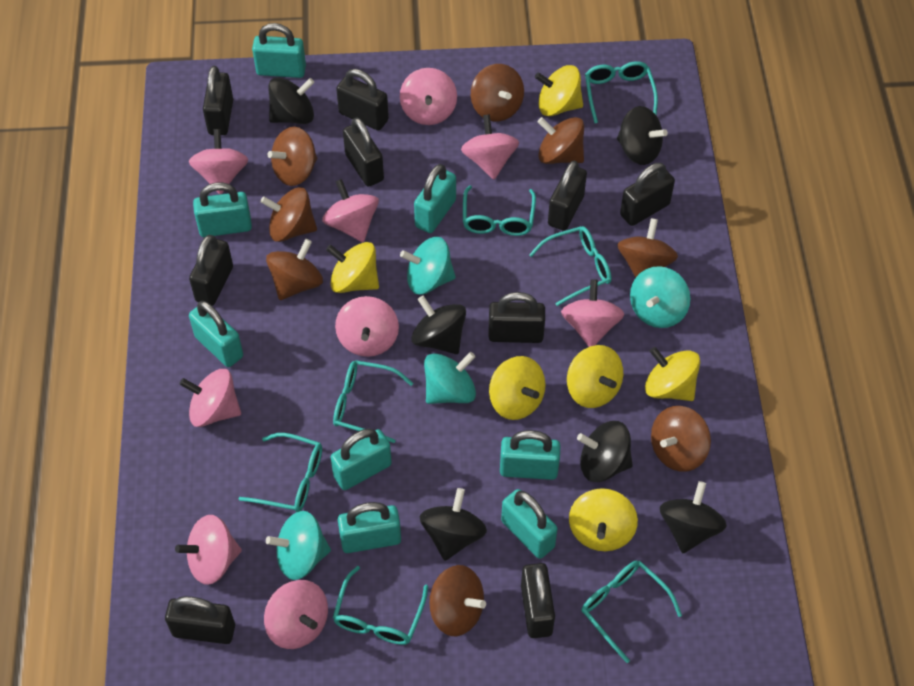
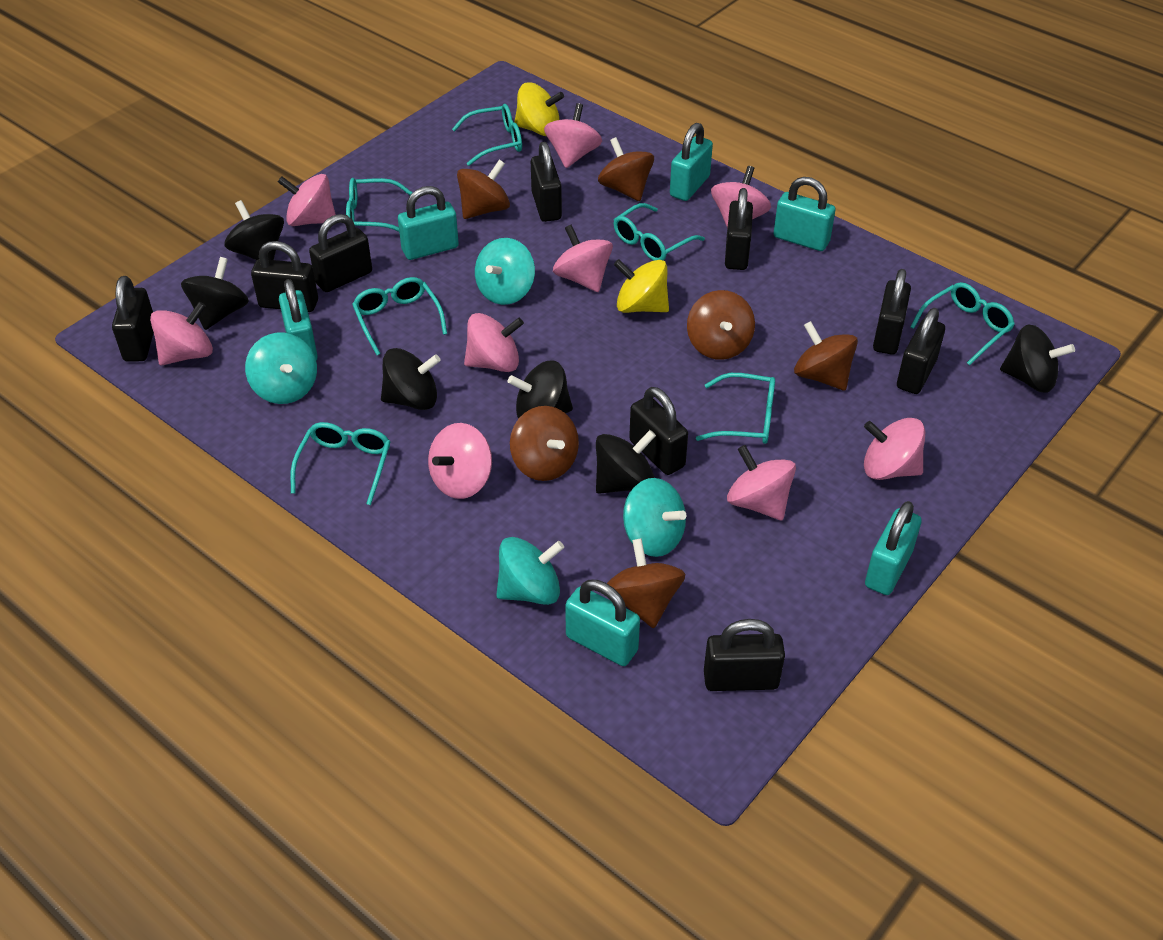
brown spinning top: 8 -> 6
turquoise padlock: 8 -> 6
yellow spinning top: 6 -> 2

